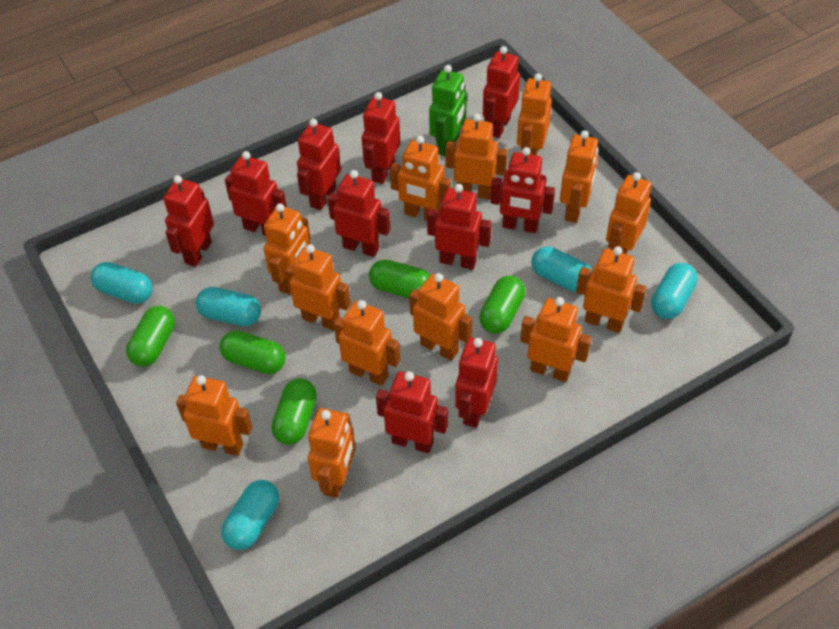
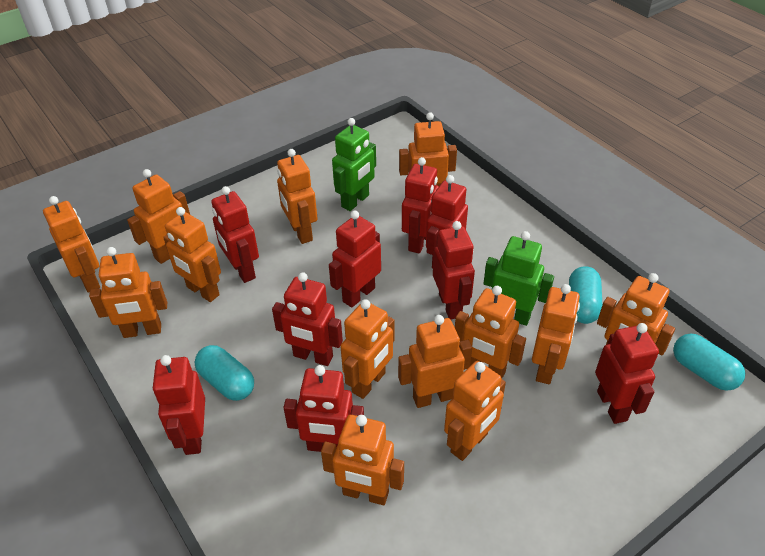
green capsule: 5 -> 0
green robot: 1 -> 2
red robot: 10 -> 9
turquoise capsule: 5 -> 3

